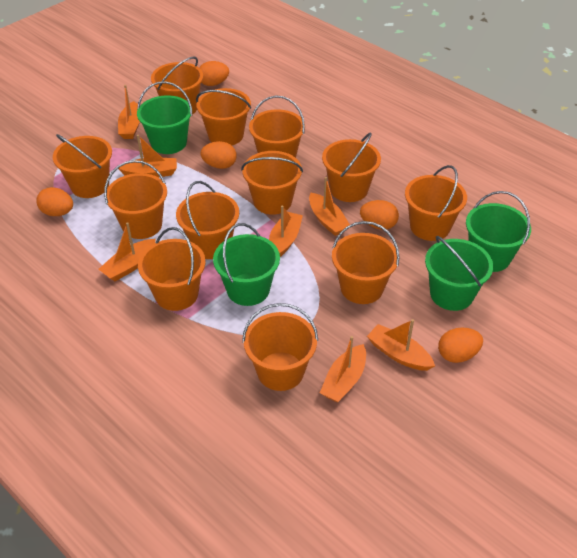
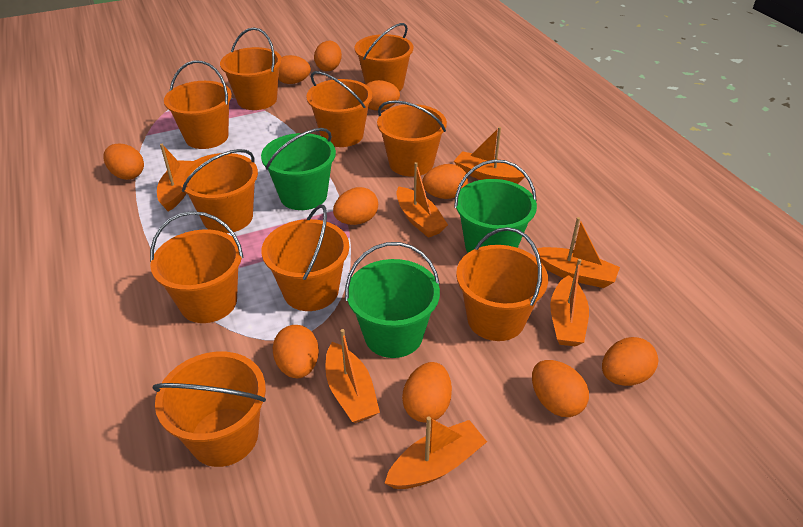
green bucket: 4 -> 3
orange bucket: 12 -> 10
orange egg: 5 -> 10

